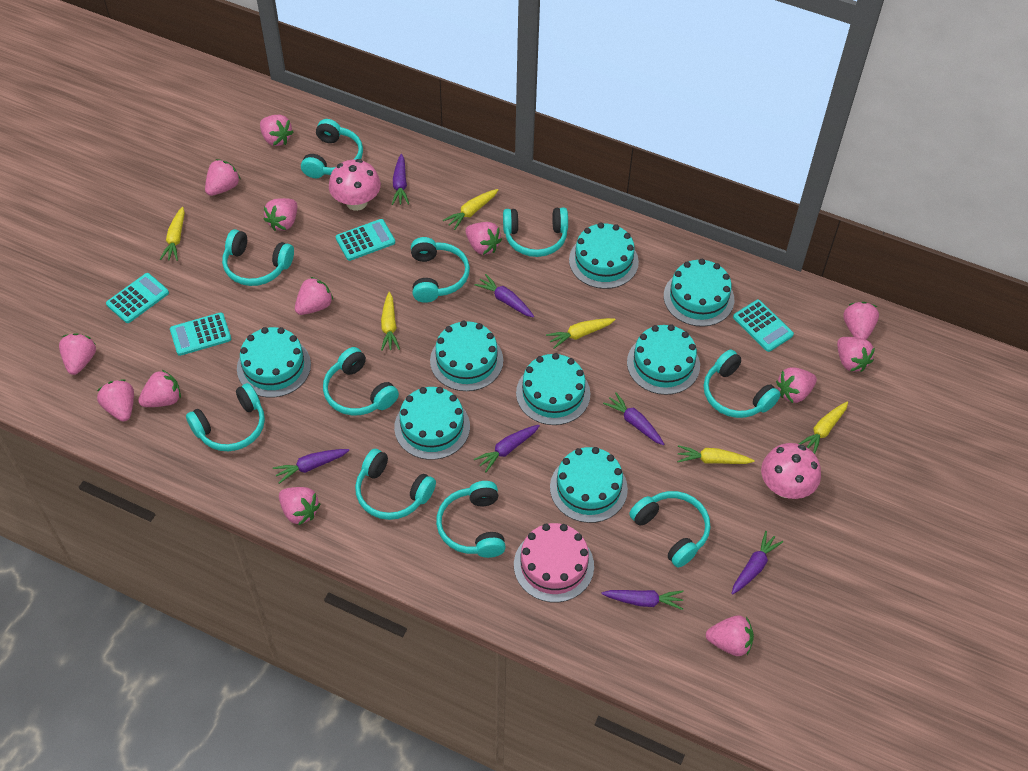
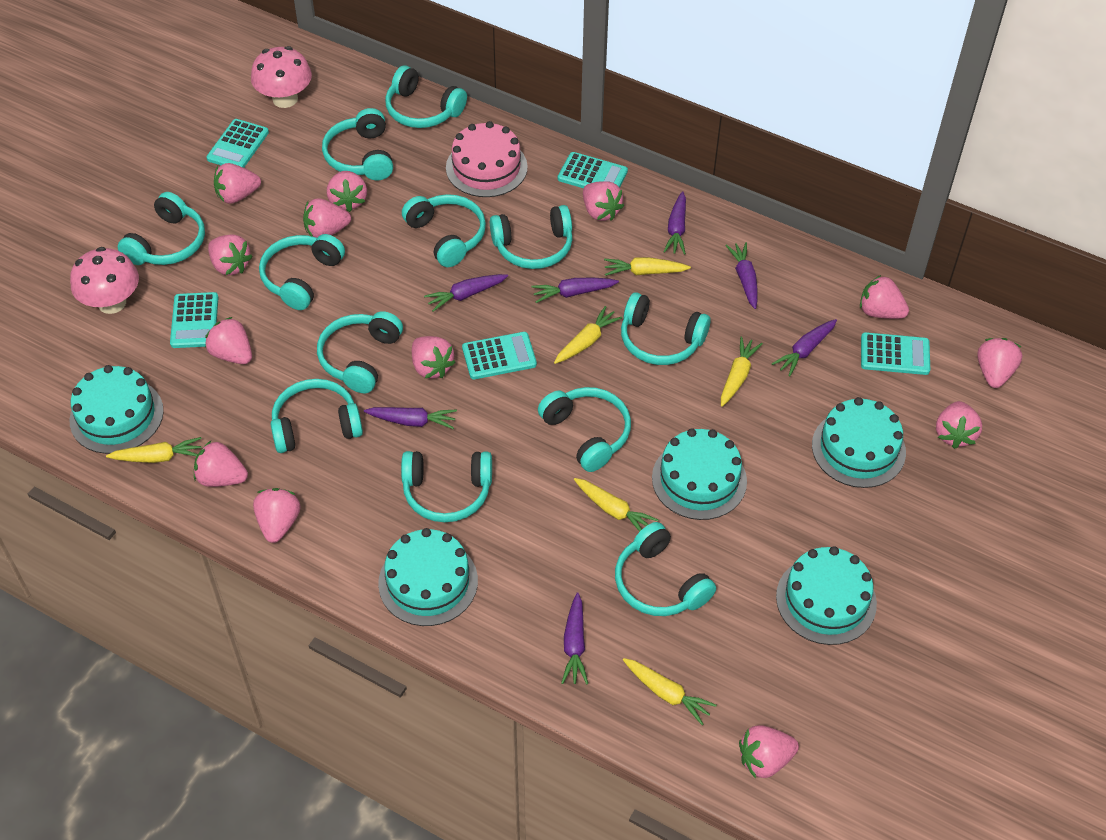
turquoise cake: 8 -> 5
turquoise calculator: 4 -> 5
turquoise headphones: 10 -> 12

